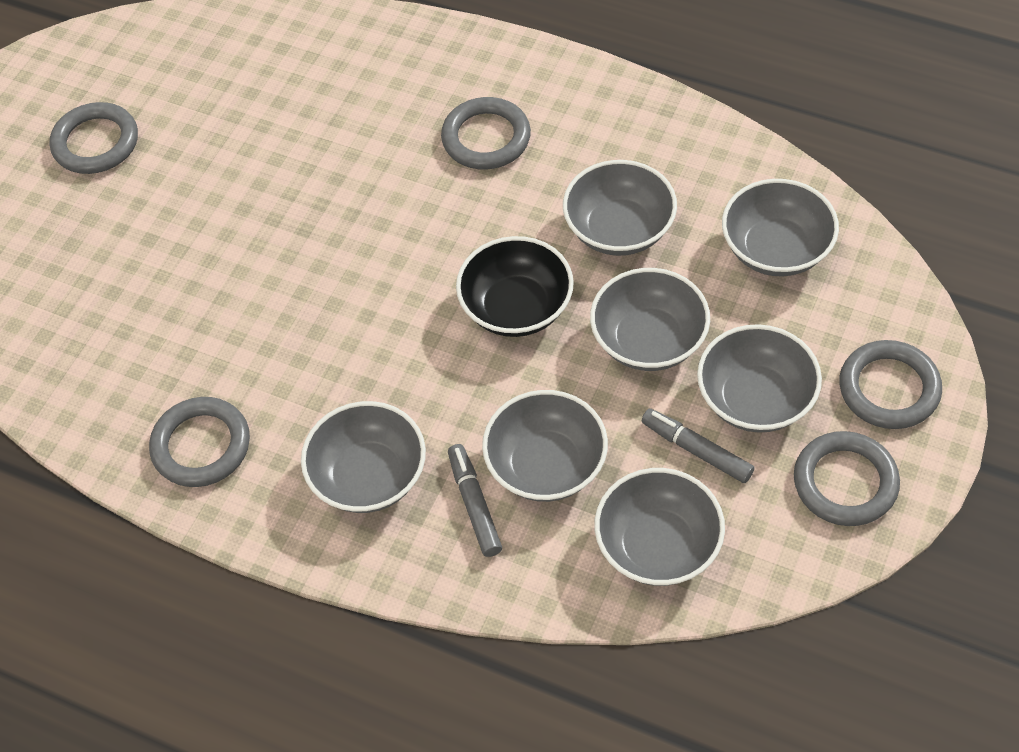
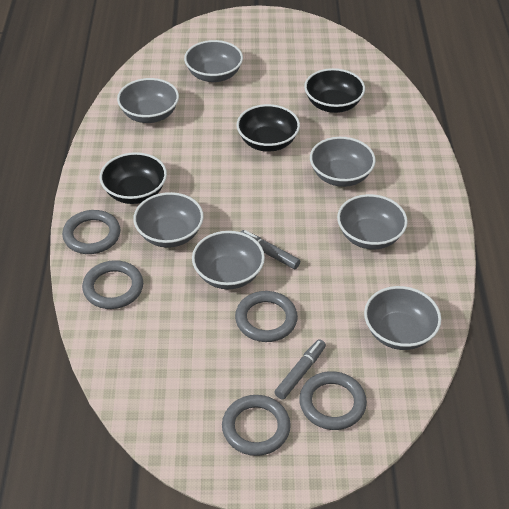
black bowl: 1 -> 3

